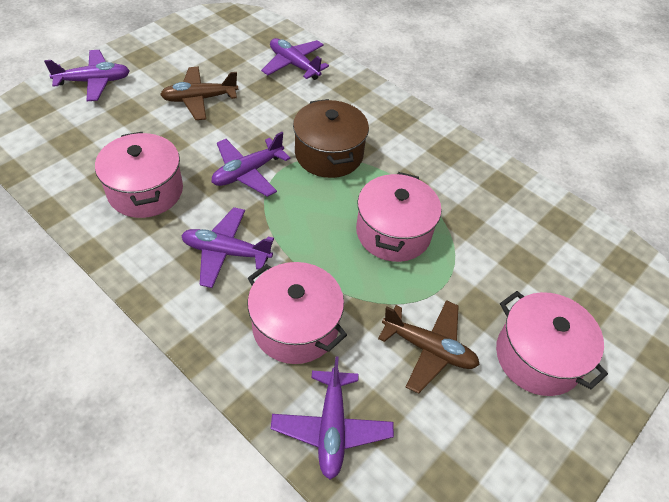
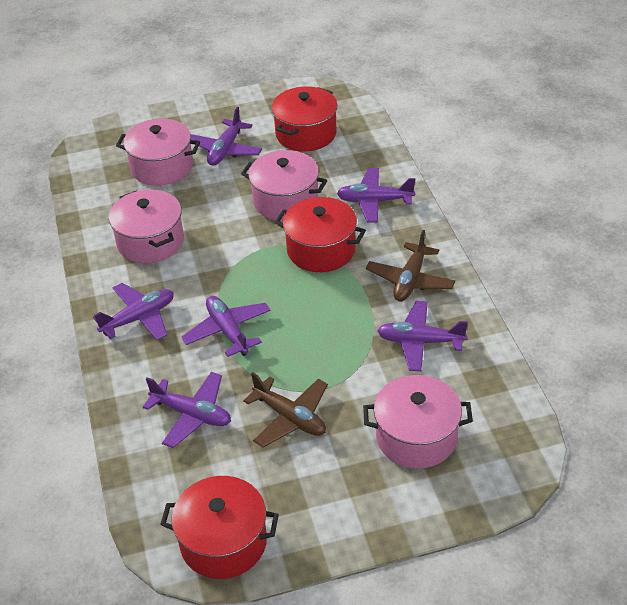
brown pot: 1 -> 0
purple plane: 5 -> 6
red pot: 0 -> 3

